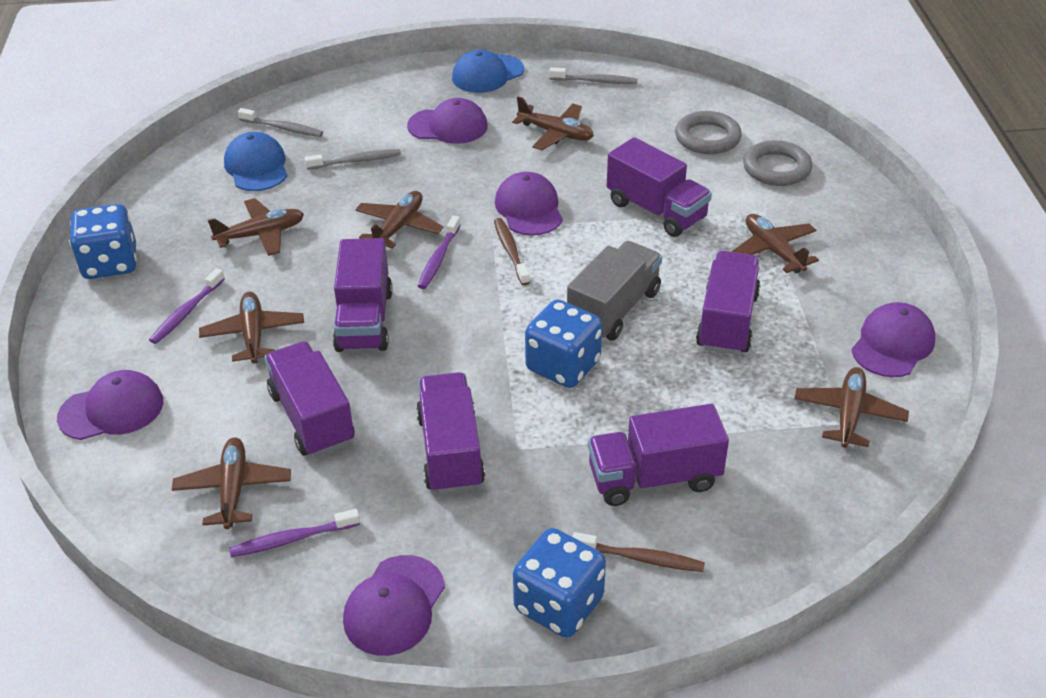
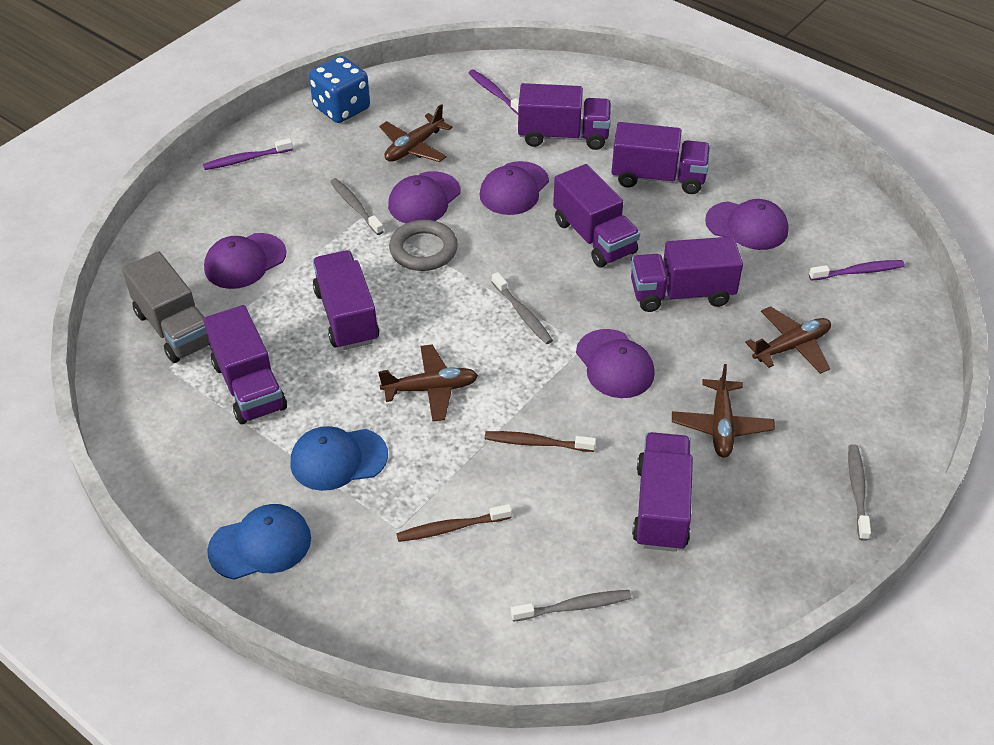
blue dice: 3 -> 1
brown plane: 7 -> 4
grey ring: 2 -> 1
grey toothbrush: 3 -> 4
purple truck: 6 -> 7

